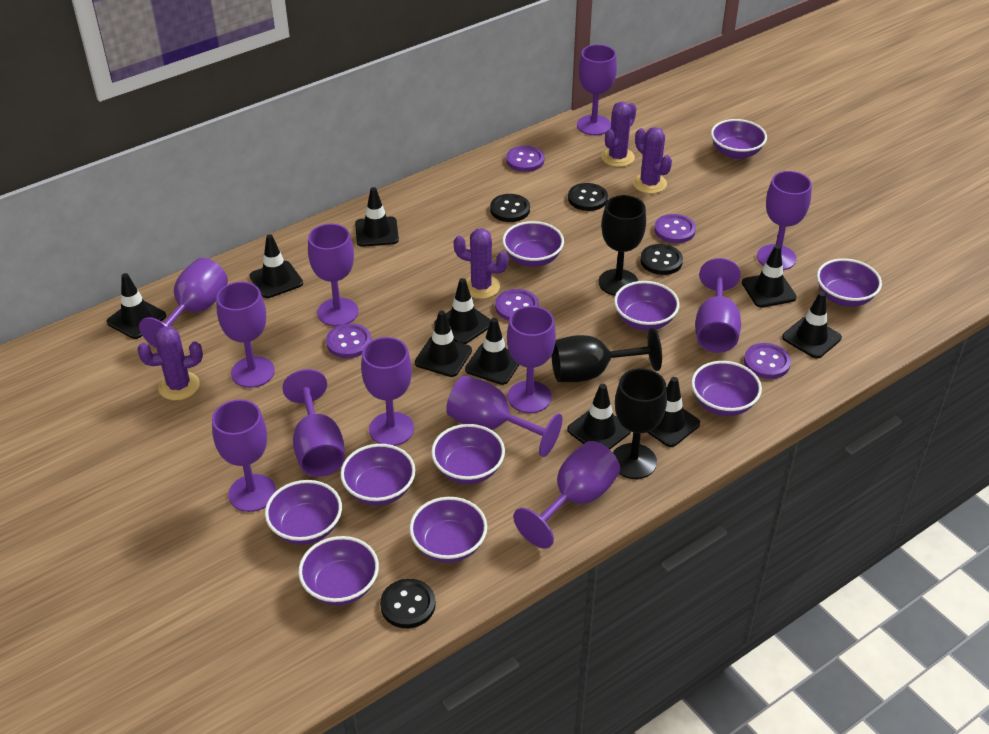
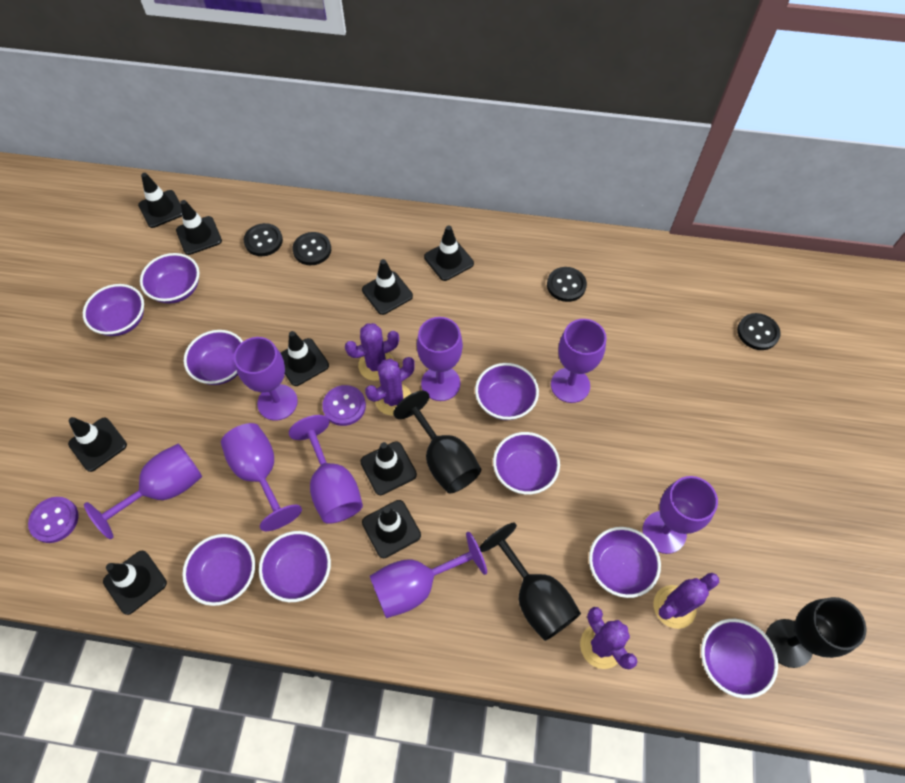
black traffic cone: 10 -> 9
purple bowl: 10 -> 9
purple button: 5 -> 2
purple goblet: 12 -> 8

